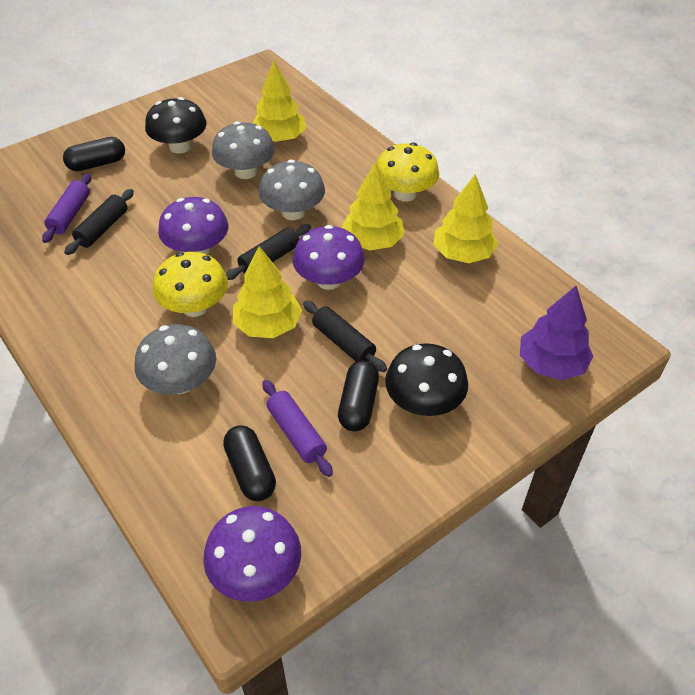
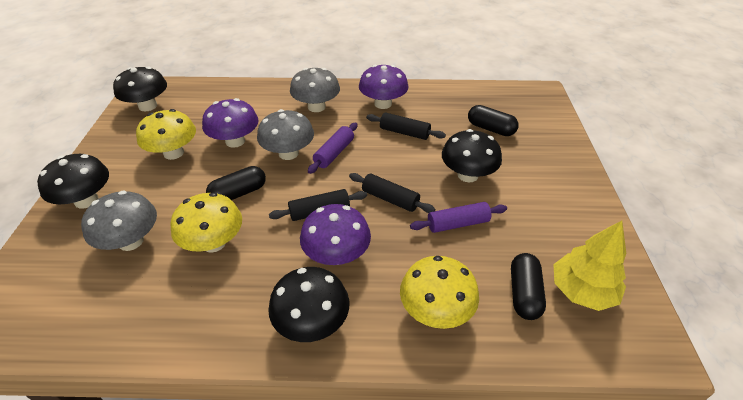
black mushroom: 2 -> 4
purple tree: 1 -> 0
yellow mushroom: 2 -> 3
yellow tree: 4 -> 1

